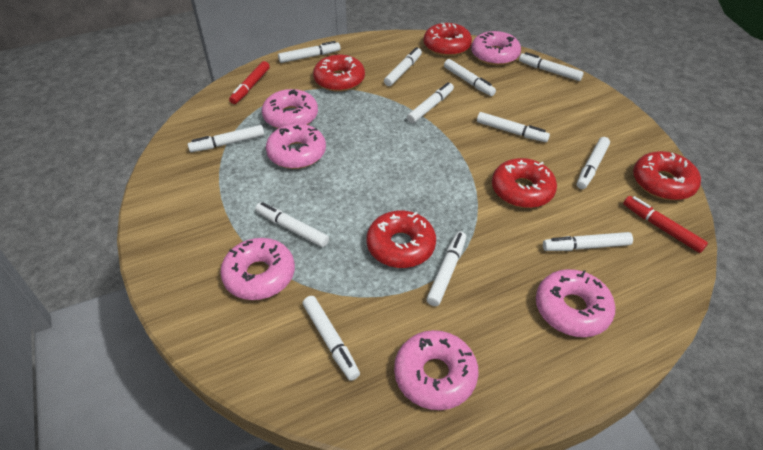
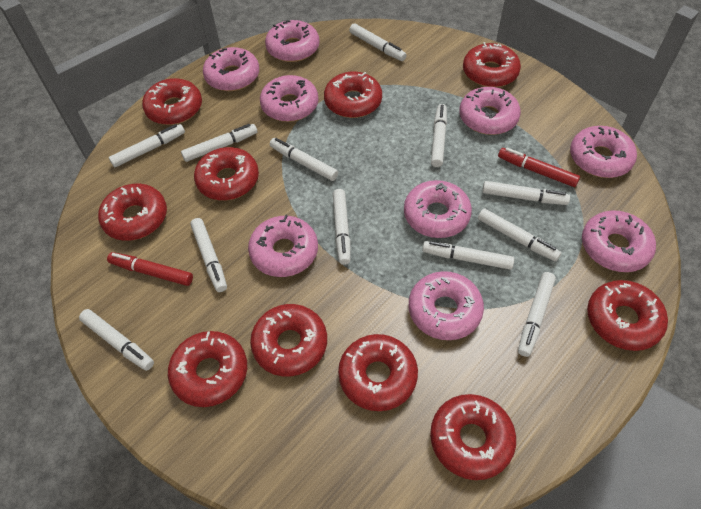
pink donut: 6 -> 9
red donut: 5 -> 10

